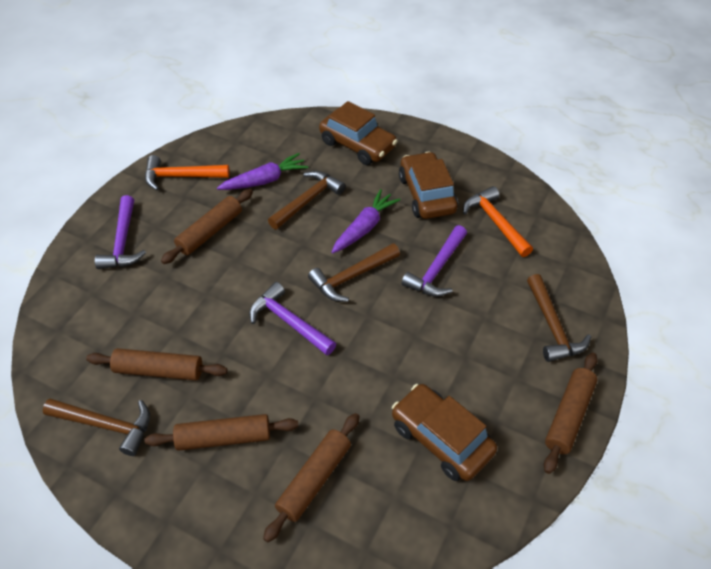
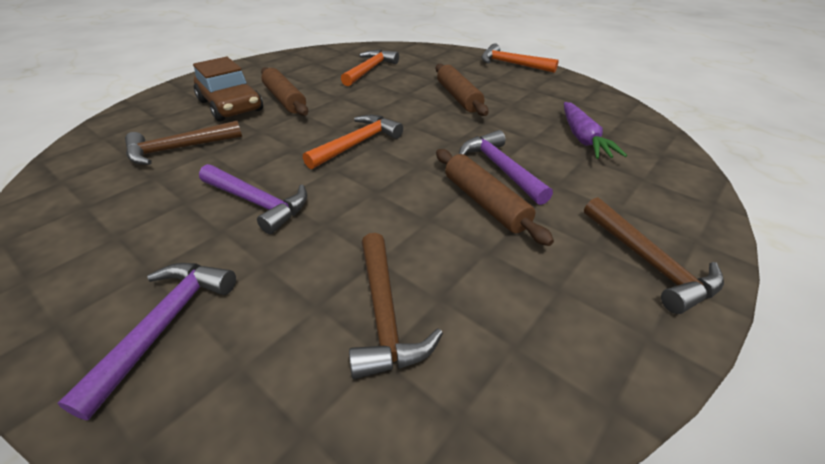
brown car: 3 -> 1
brown hammer: 4 -> 3
brown rolling pin: 5 -> 3
orange hammer: 2 -> 3
purple carrot: 2 -> 1

